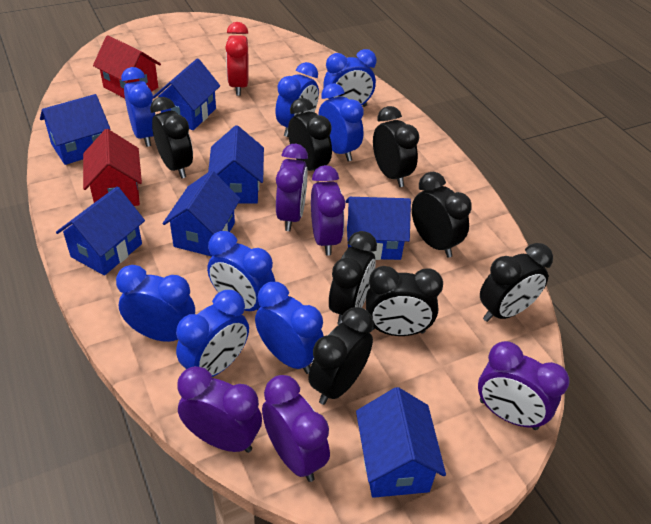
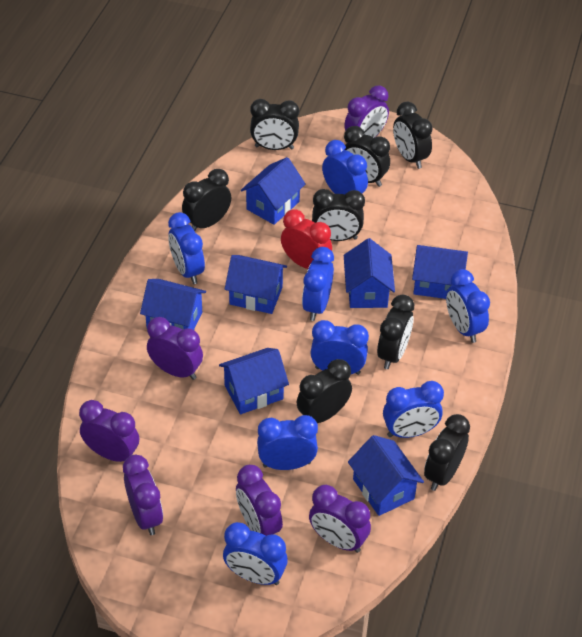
purple clock: 5 -> 6
red house: 2 -> 0

